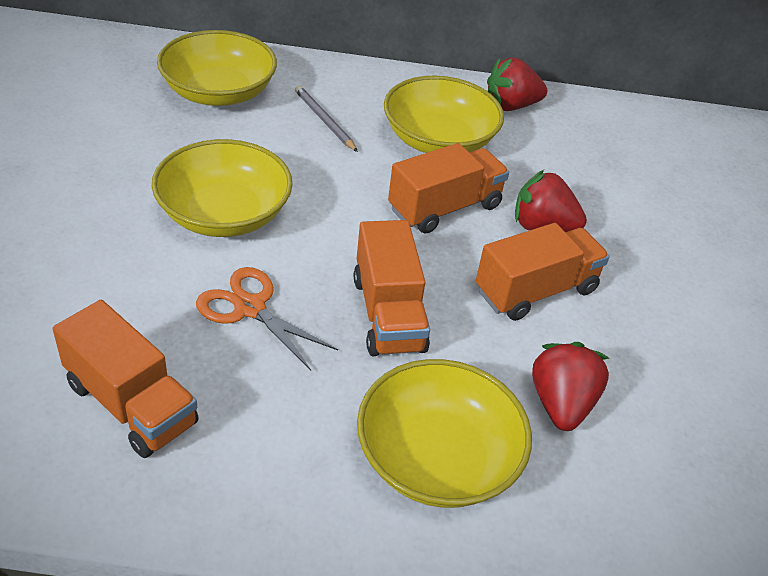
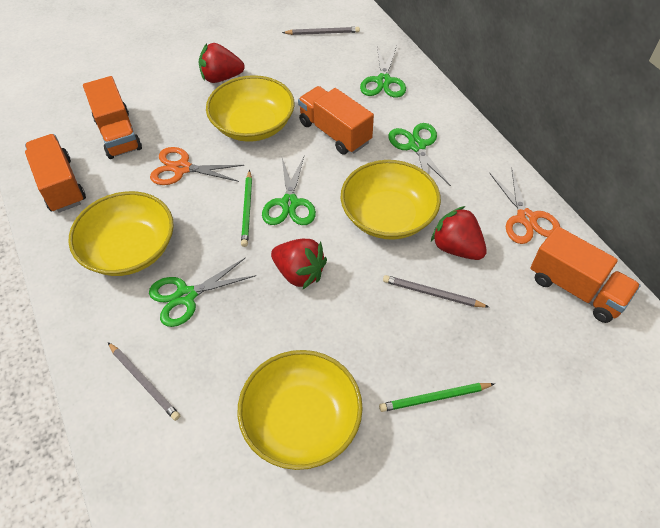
green pencil: 0 -> 2
green scissors: 0 -> 4
grey pencil: 1 -> 3
orange scissors: 1 -> 2

